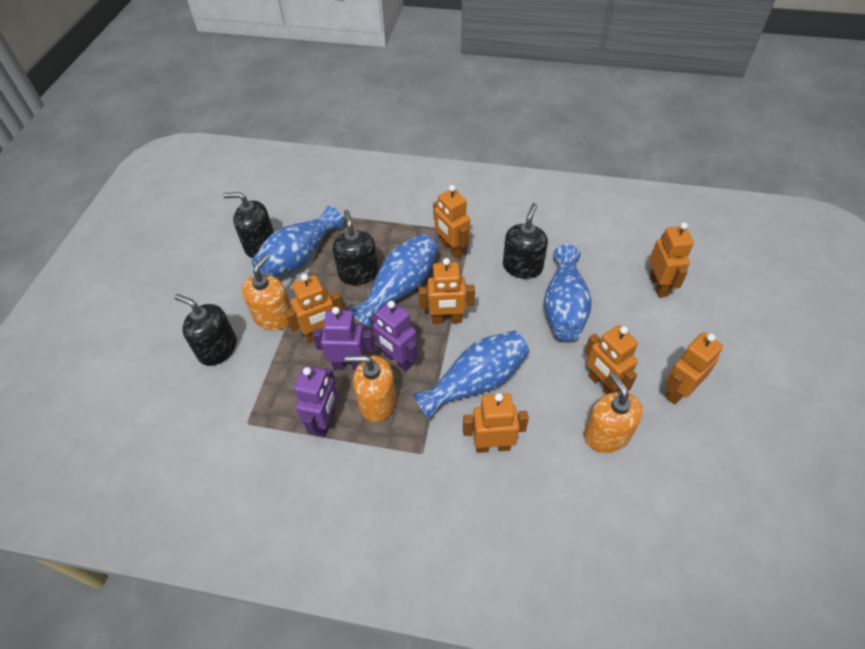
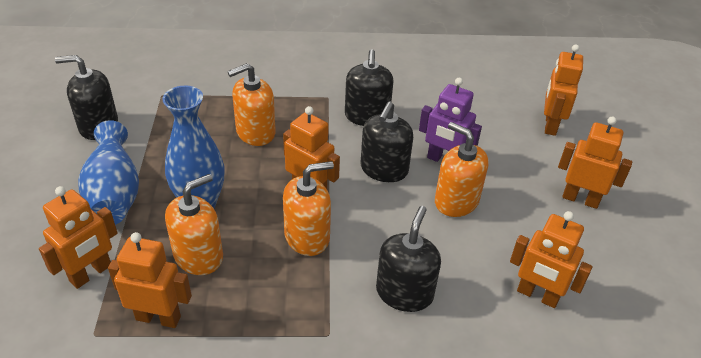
blue vase: 4 -> 2
orange robot: 7 -> 6
orange soap dispenser: 3 -> 4
purple robot: 3 -> 1

